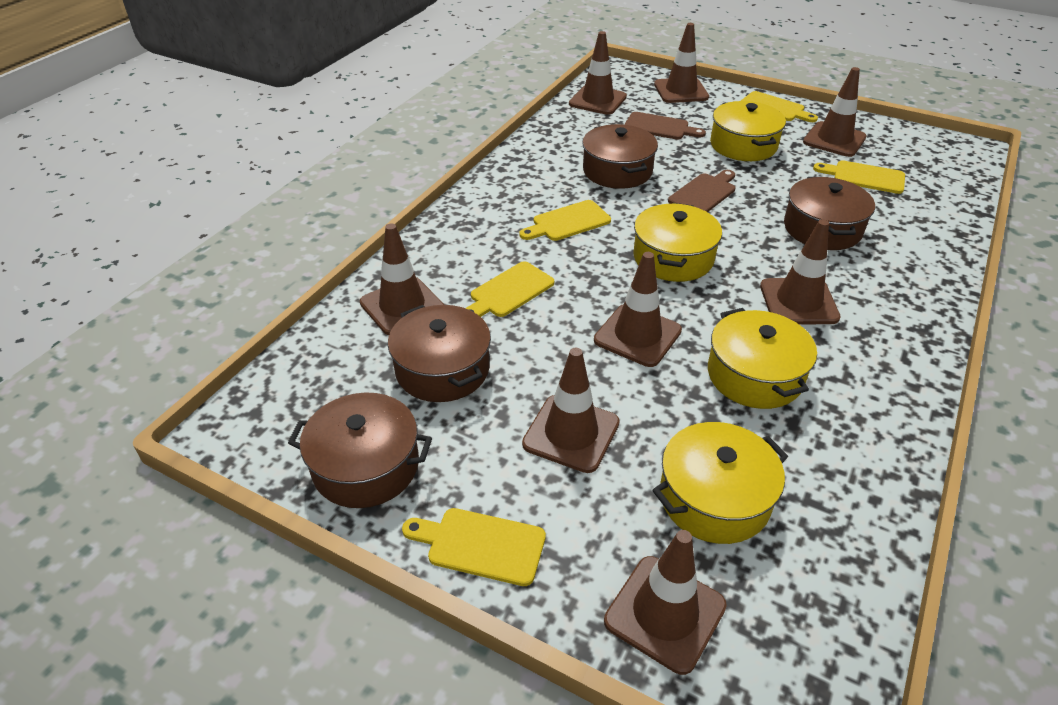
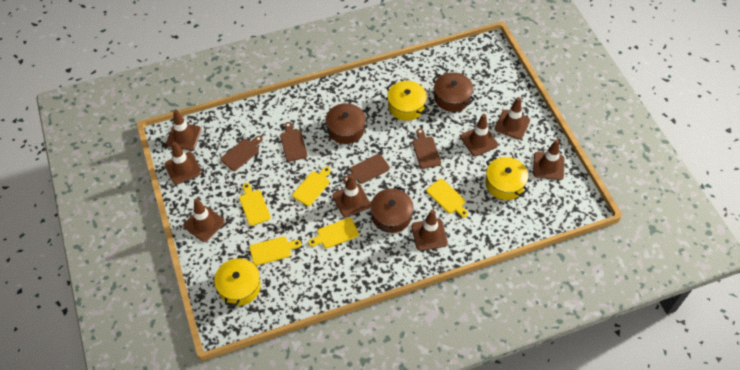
brown cutting board: 2 -> 4
brown pot: 4 -> 3
yellow pot: 4 -> 3

